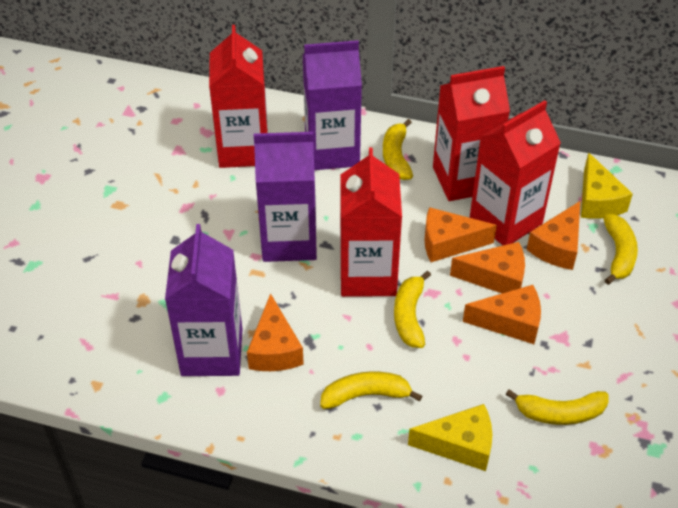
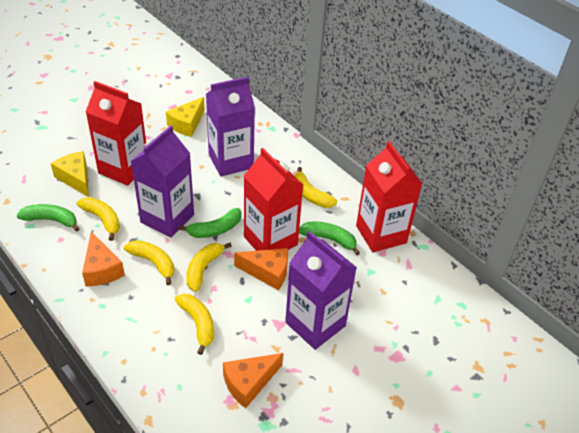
green banana: 0 -> 3
orange cheese: 5 -> 3
red carton: 4 -> 3

